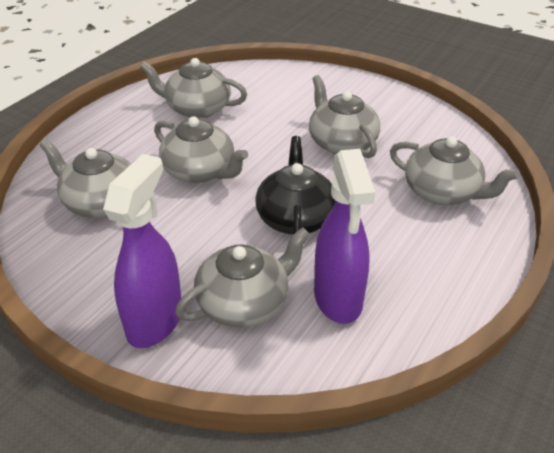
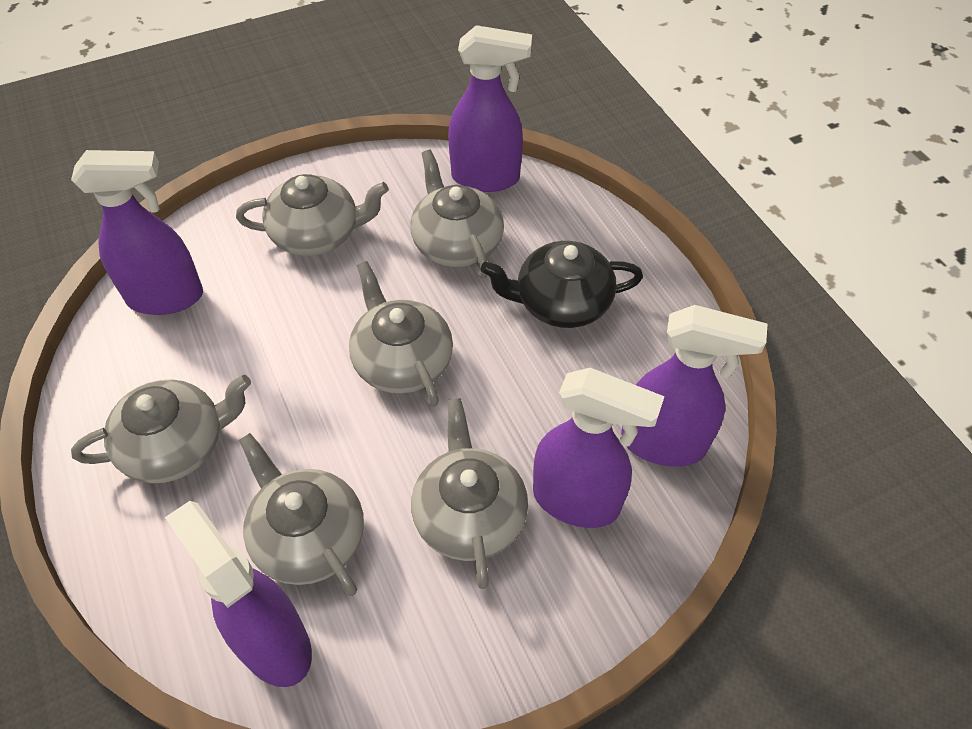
purple spray bottle: 2 -> 5

